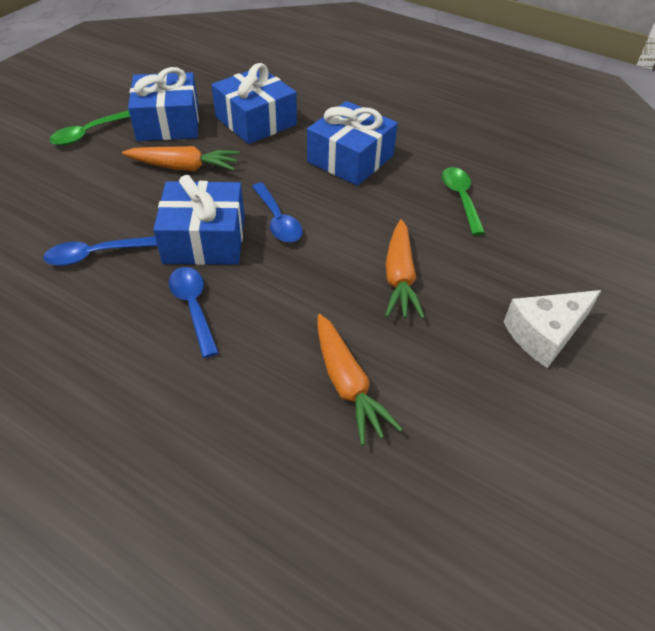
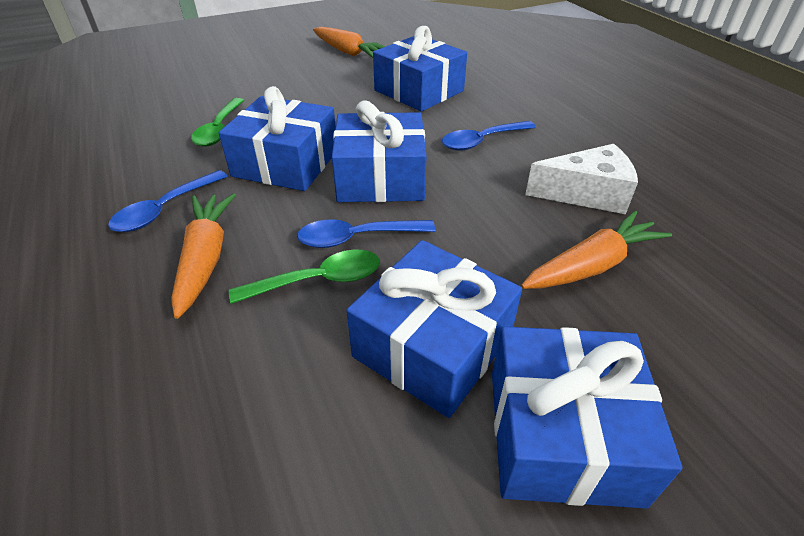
blue gift: 4 -> 5

